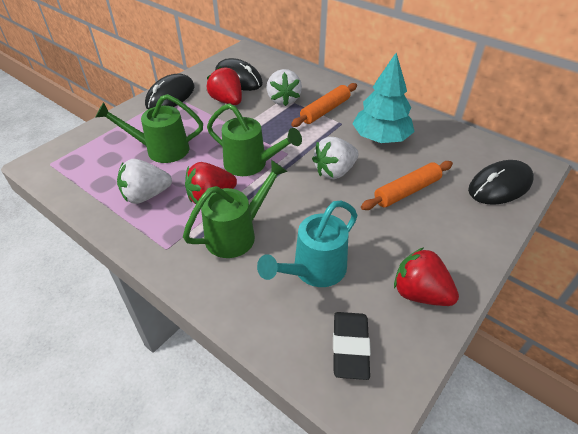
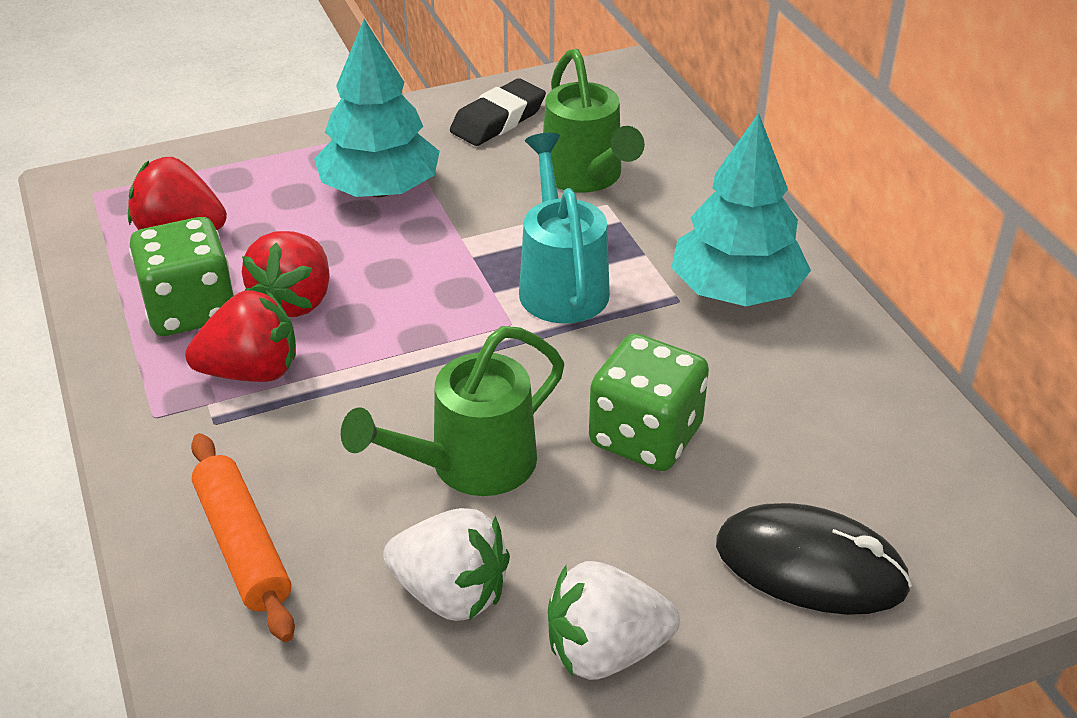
black mouse: 3 -> 1
green dice: 0 -> 2
green watering can: 3 -> 2
orange rolling pin: 2 -> 1
turquoise tree: 1 -> 2
white strawberry: 3 -> 2

